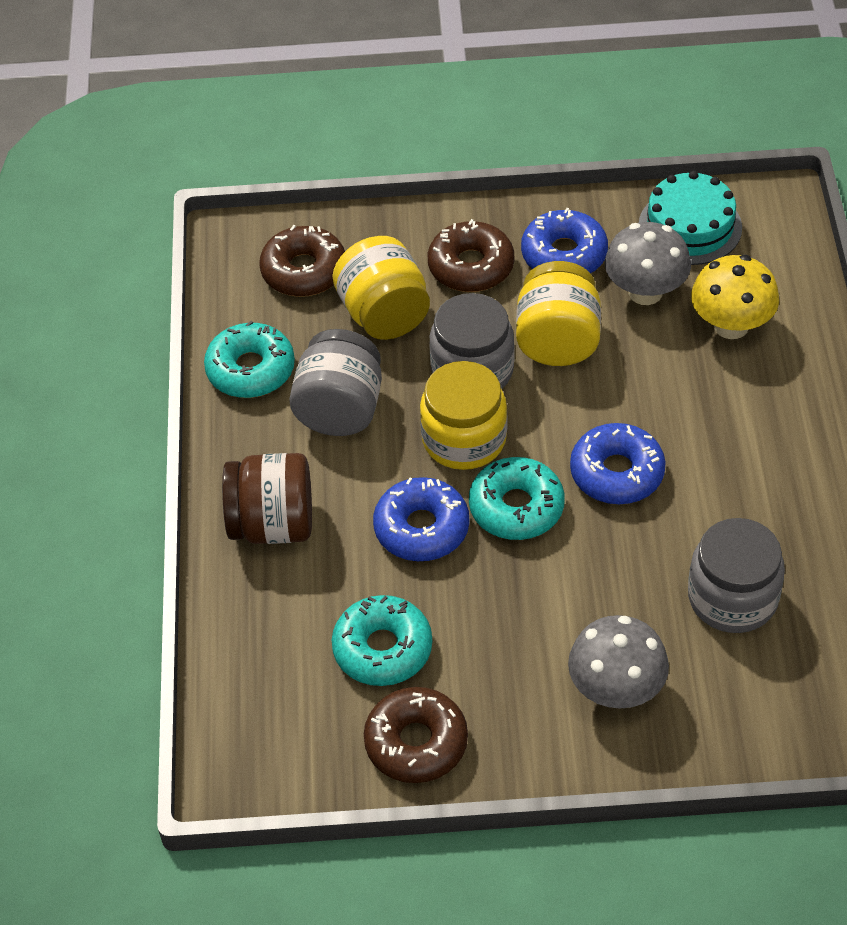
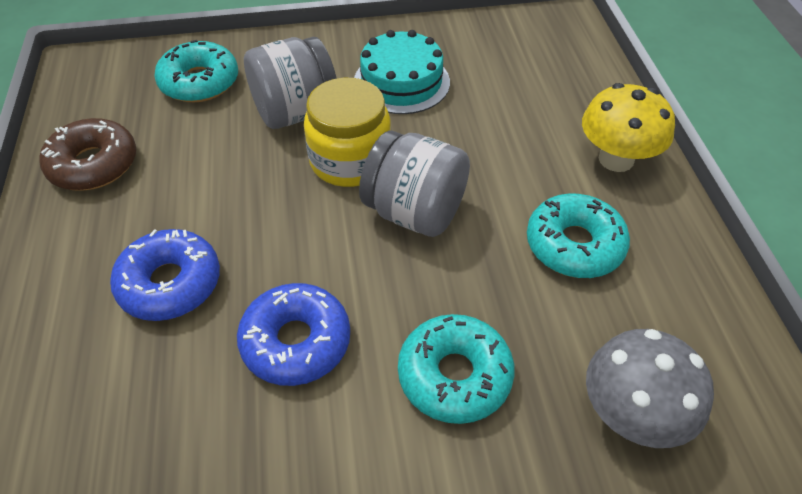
blue donut: 3 -> 2
brown donut: 3 -> 1
brown jar: 1 -> 0
grey jar: 3 -> 2
grey mushroom: 2 -> 1
yellow jar: 3 -> 1

